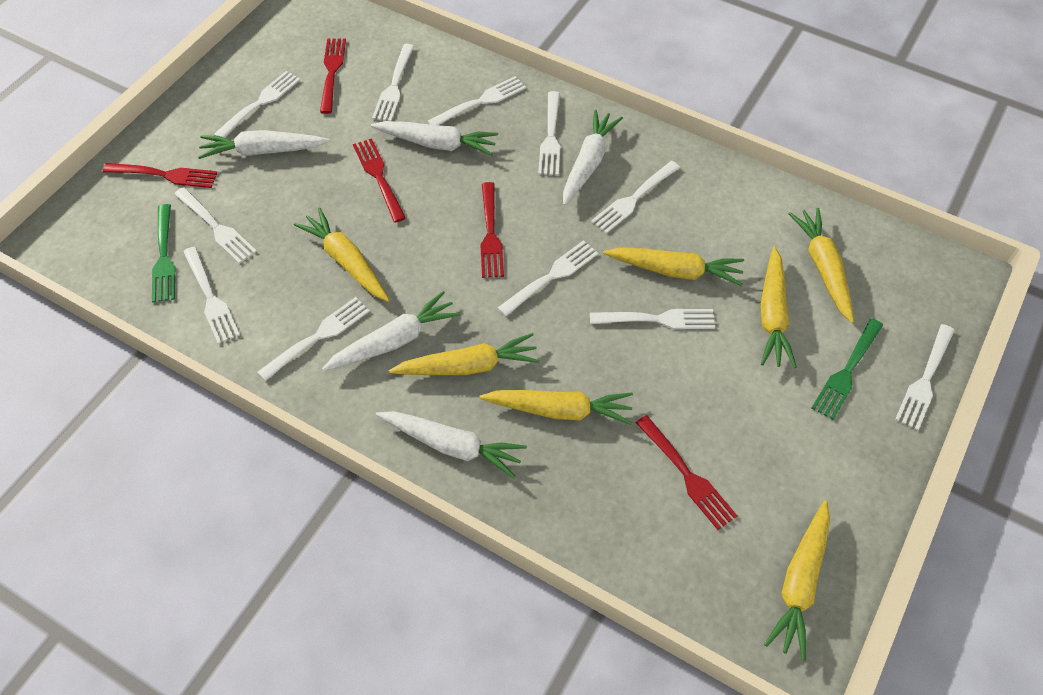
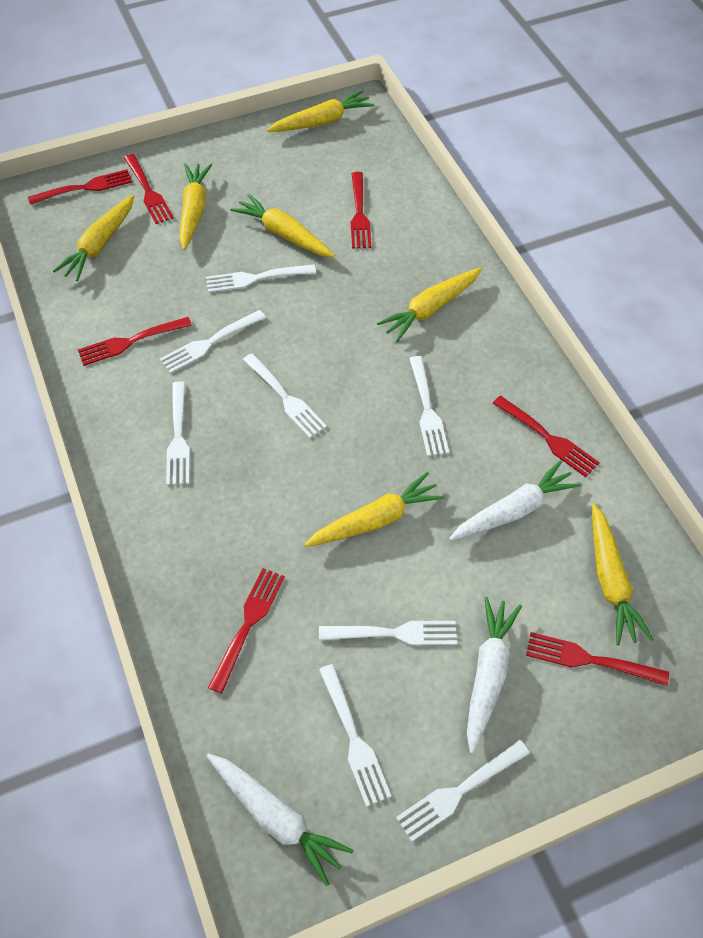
green fork: 2 -> 0
red fork: 5 -> 7
white carrot: 5 -> 3
white fork: 11 -> 8

